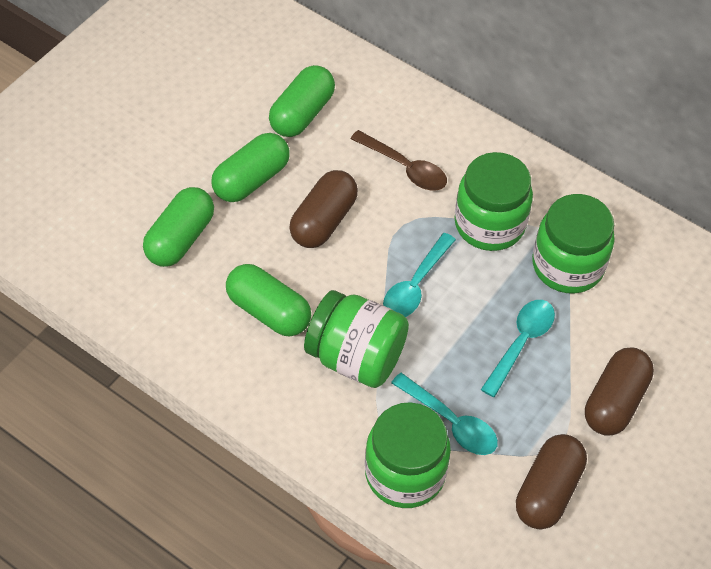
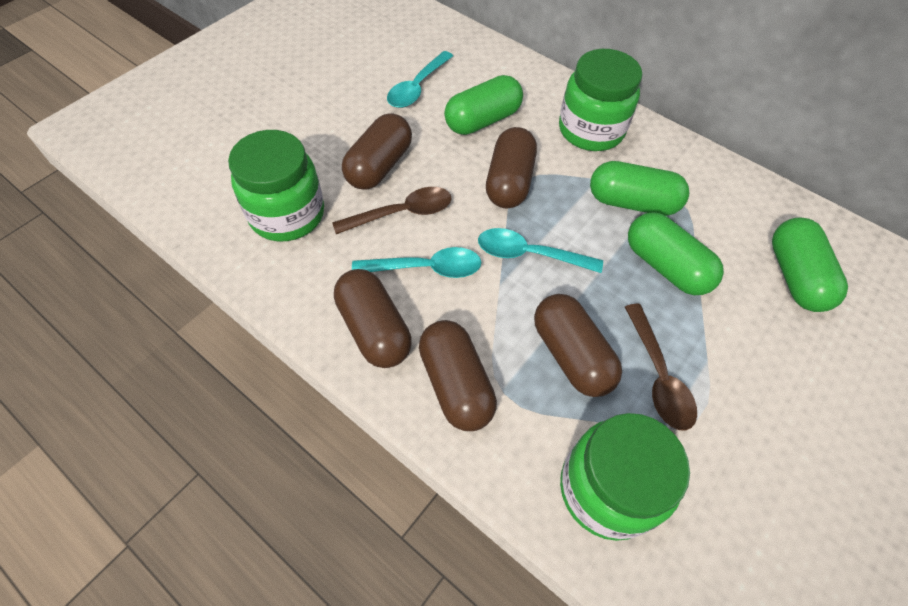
brown capsule: 3 -> 5
brown spoon: 1 -> 2
green jar: 4 -> 3

